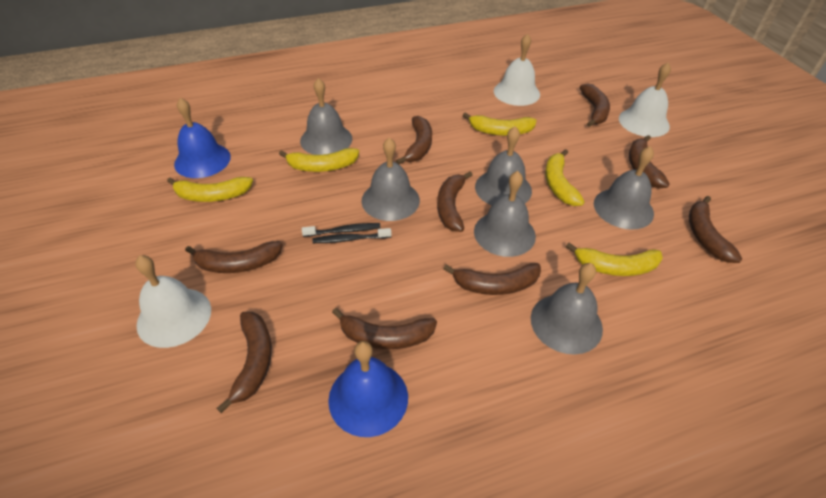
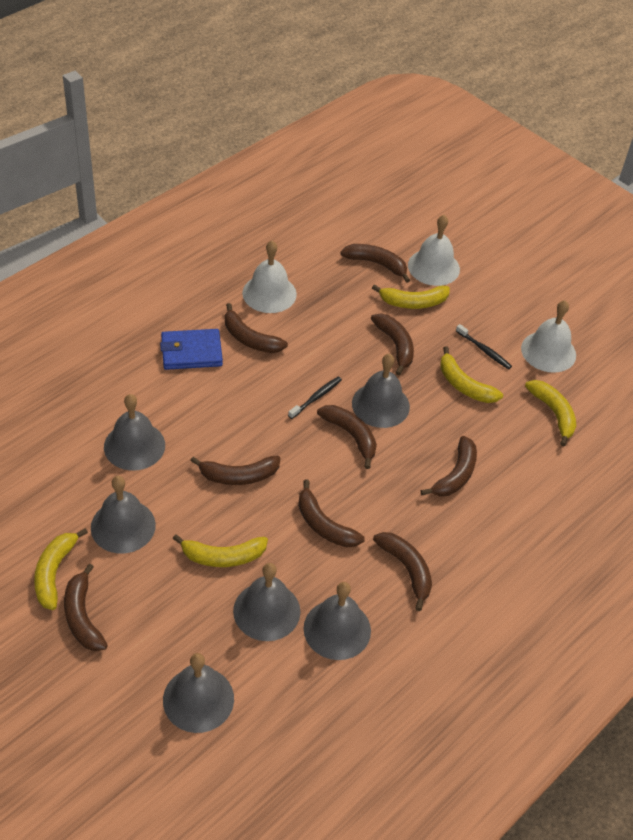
blue bell: 2 -> 0
blue wallet: 0 -> 1

